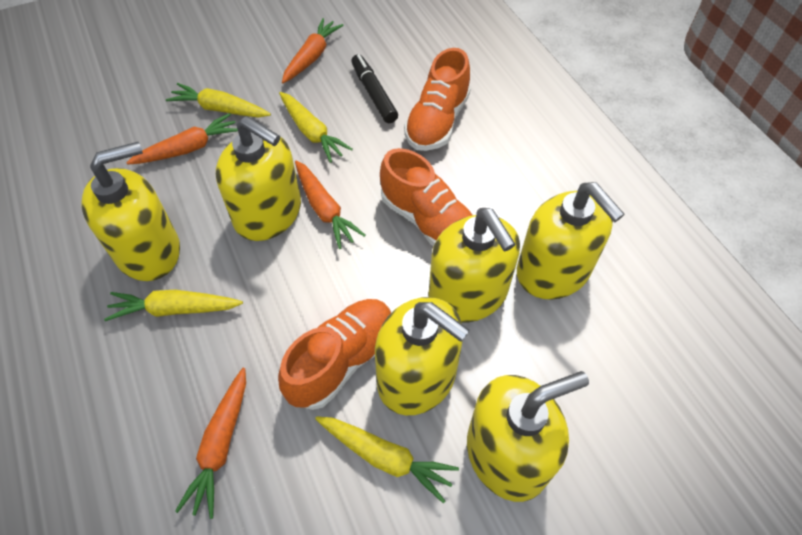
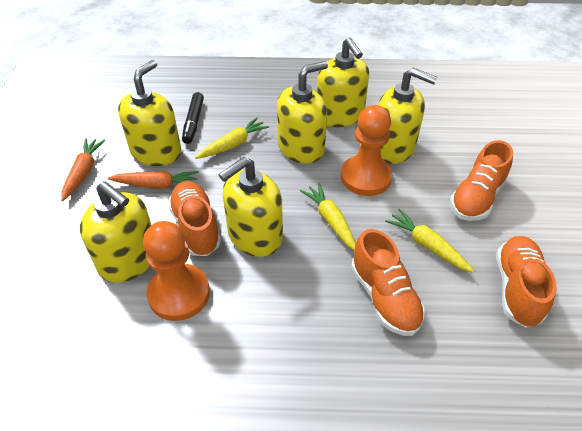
orange carrot: 4 -> 2
orange pawn: 0 -> 2
orange shoe: 3 -> 4
yellow carrot: 4 -> 3

